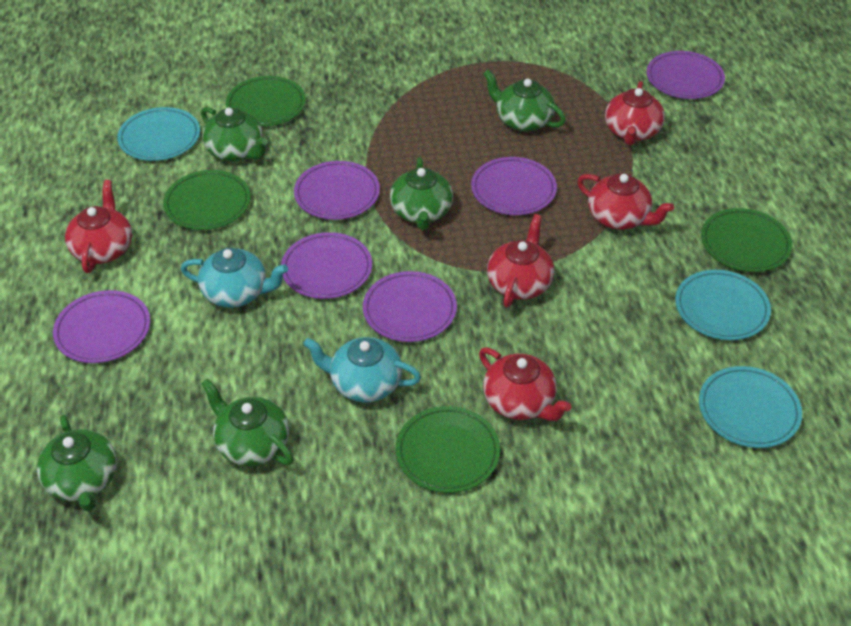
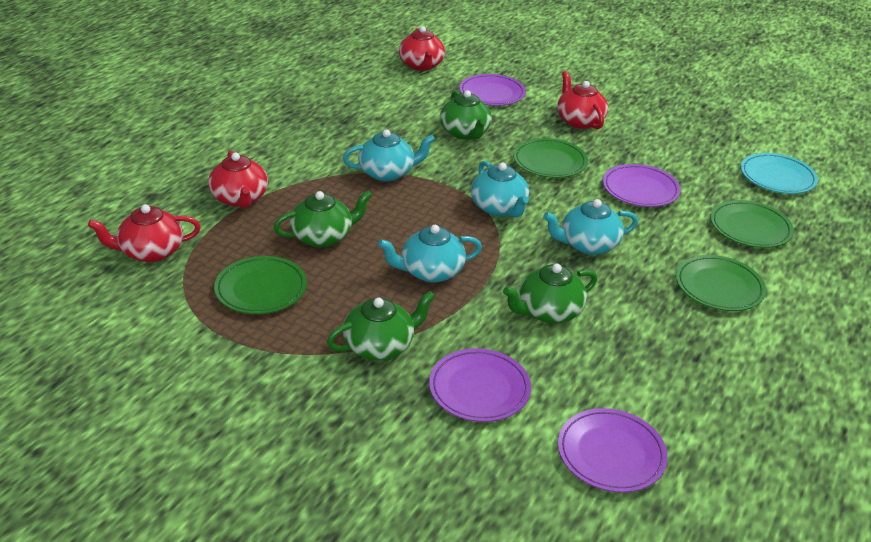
green teapot: 5 -> 4
purple plate: 6 -> 4
red teapot: 5 -> 4
turquoise plate: 3 -> 1
turquoise teapot: 2 -> 4

